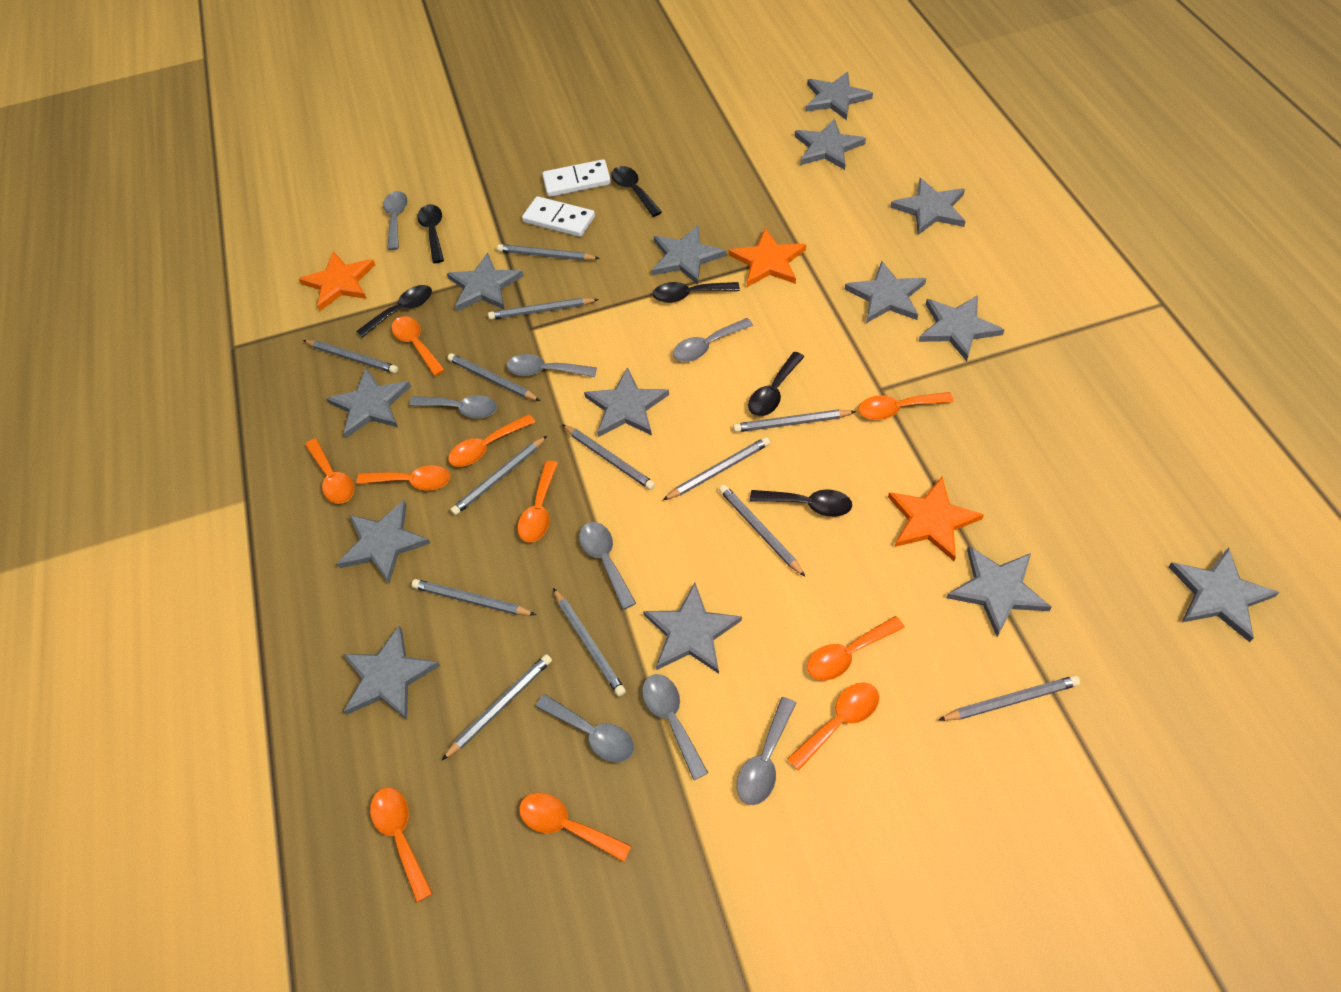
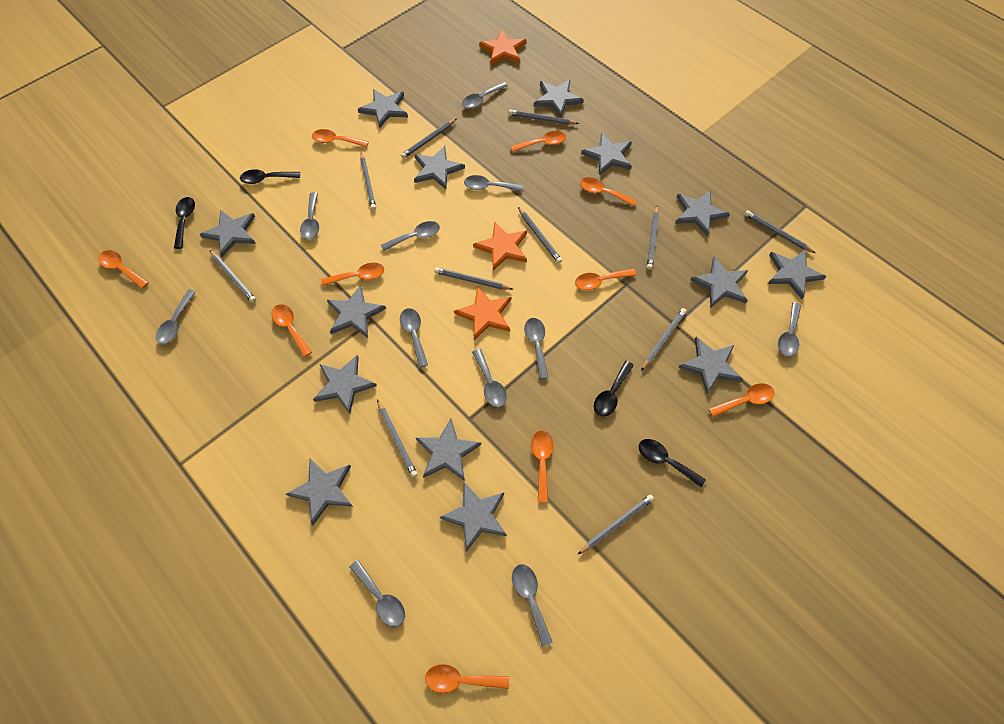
black spoon: 6 -> 4
grey pencil: 13 -> 11
grey spoon: 8 -> 11
white domino: 2 -> 0

